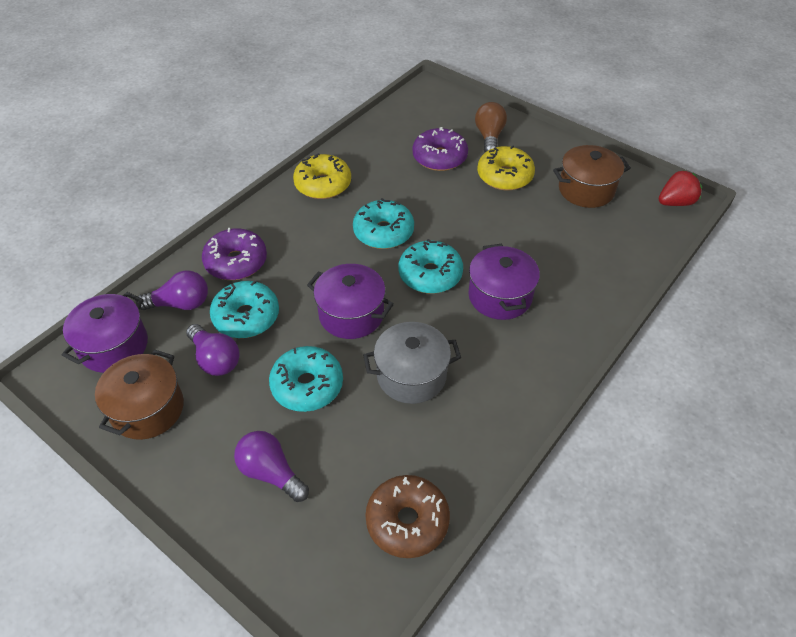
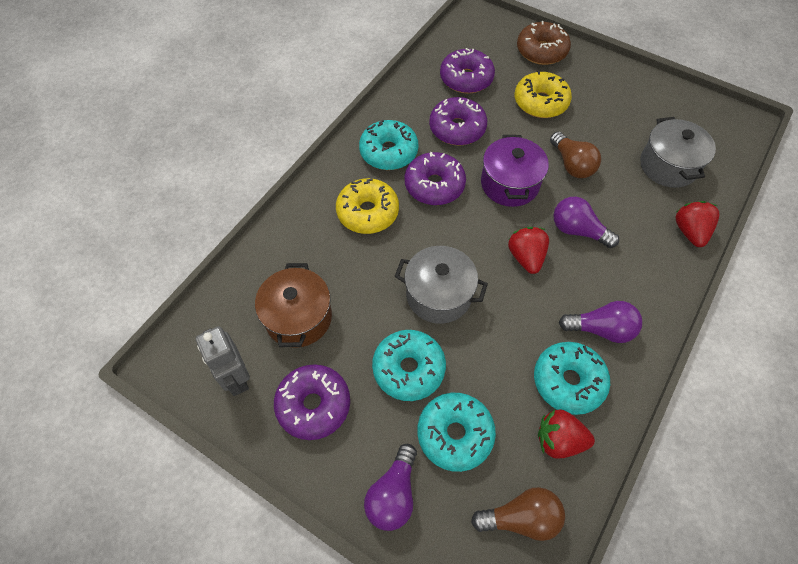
brown light bulb: 1 -> 2
brown pot: 2 -> 1
grey pot: 1 -> 2
grey robot: 0 -> 1
purple donut: 2 -> 4
purple pot: 3 -> 1
red strawberry: 1 -> 3

